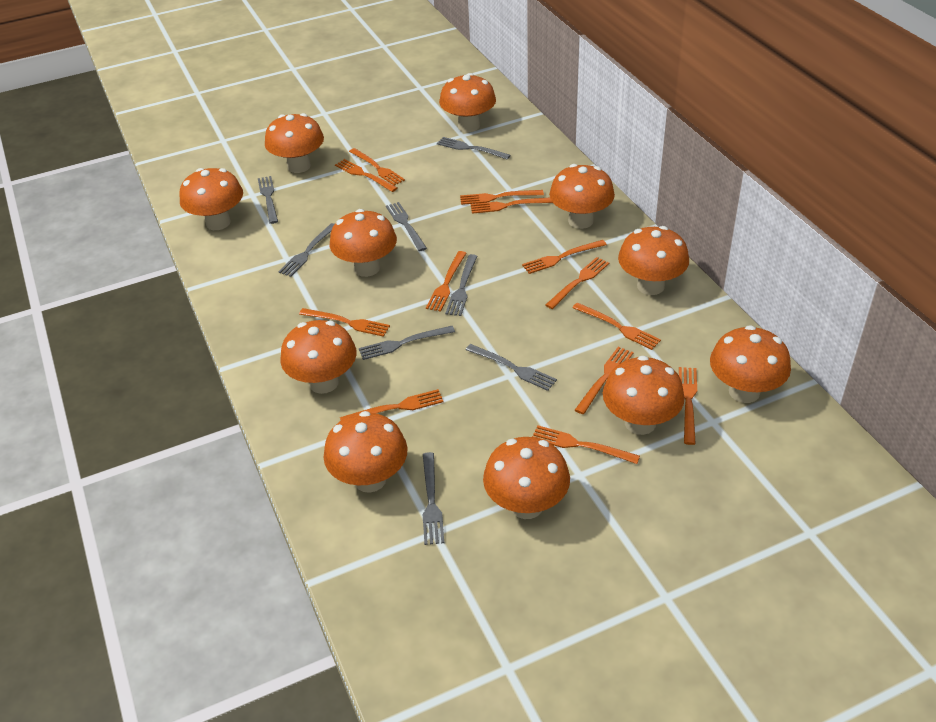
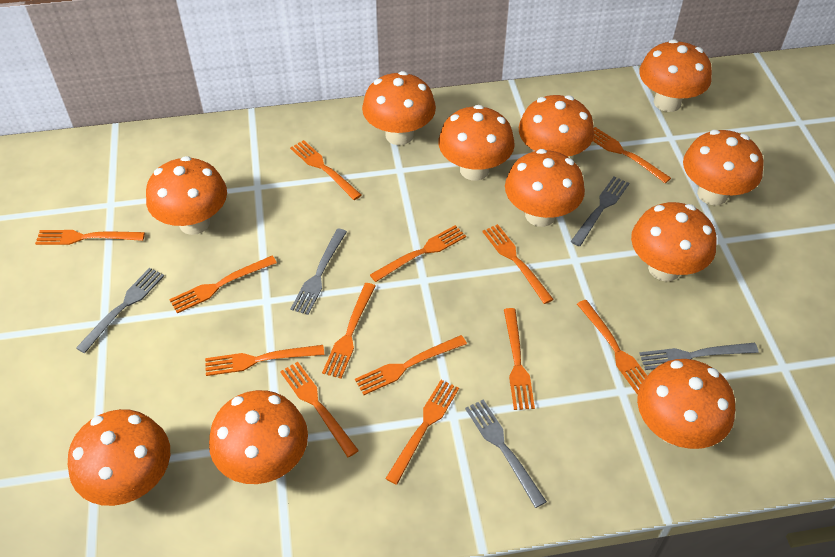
grey fork: 8 -> 5

